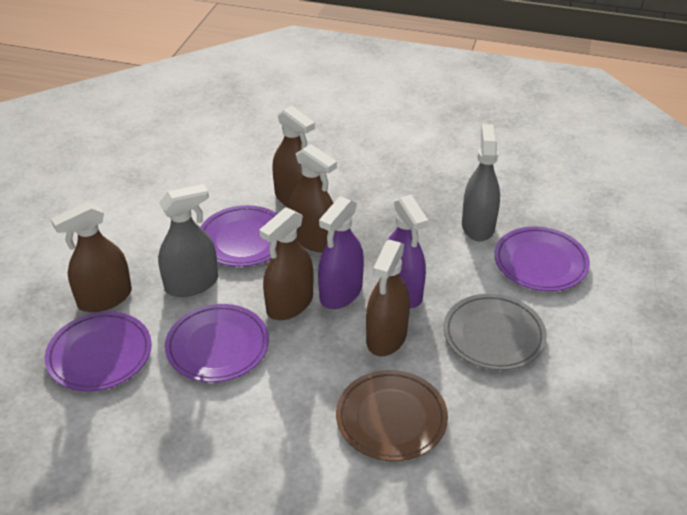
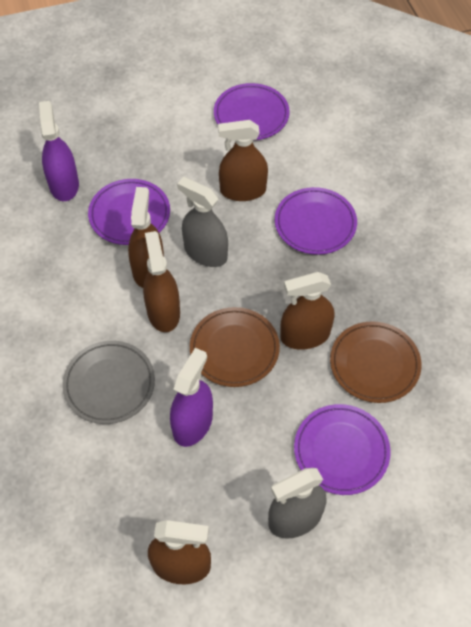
brown plate: 1 -> 2

